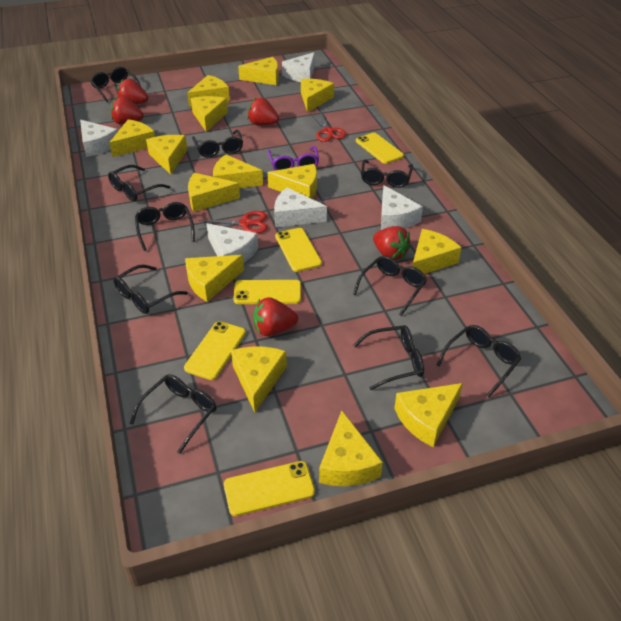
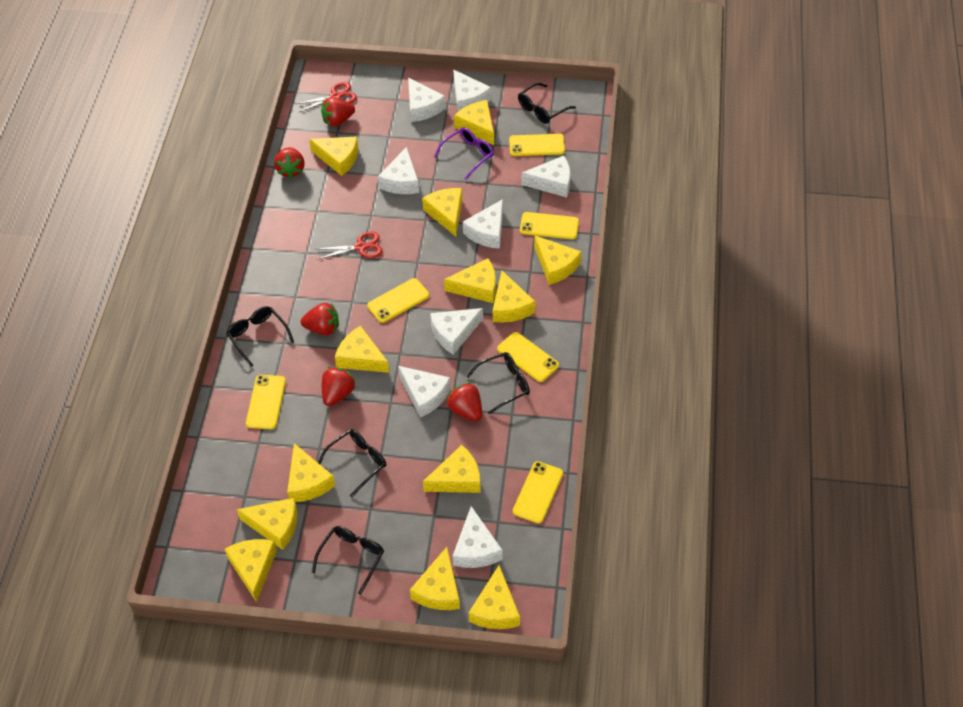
black glasses: 10 -> 5
white cheese: 5 -> 8
yellow cheese: 14 -> 13
yellow phone: 5 -> 6

